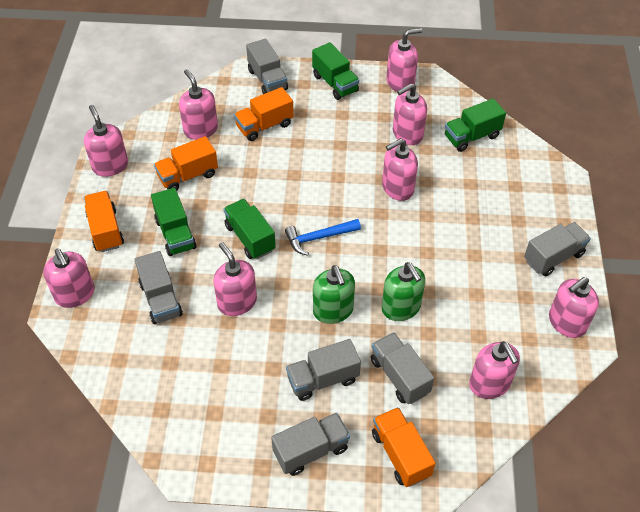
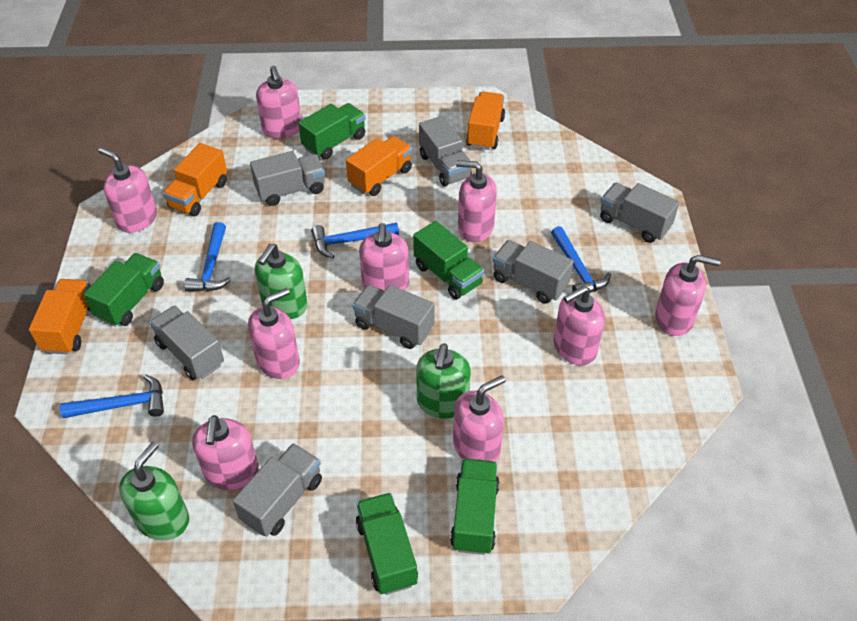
blue hammer: 1 -> 4
green soap dispenser: 2 -> 3
green truck: 4 -> 5
grey truck: 6 -> 7

